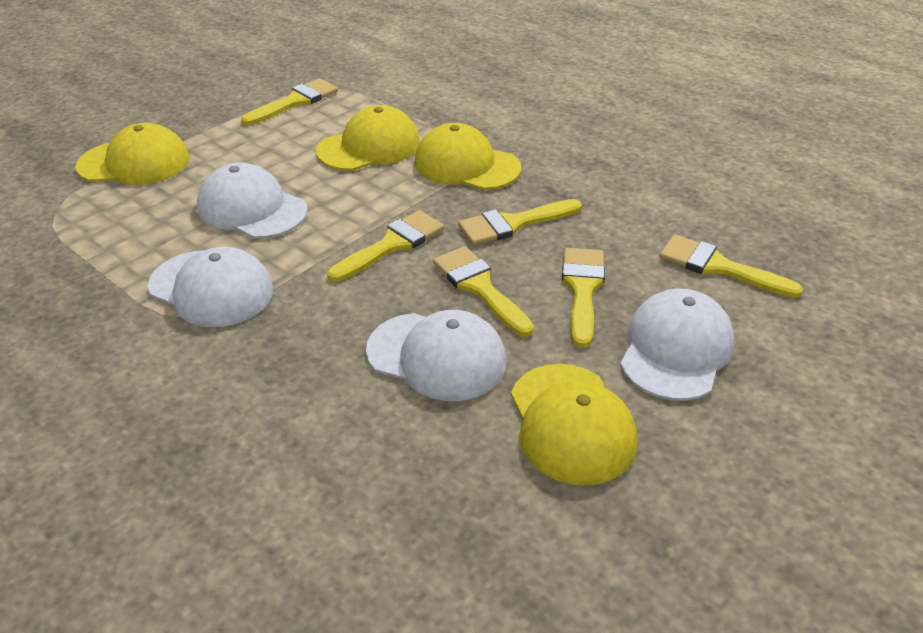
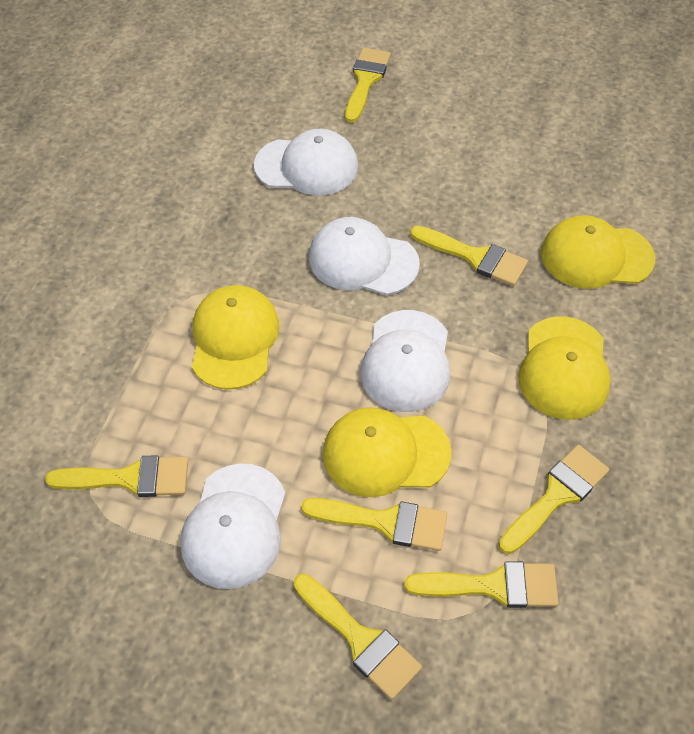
yellow brush: 6 -> 7

